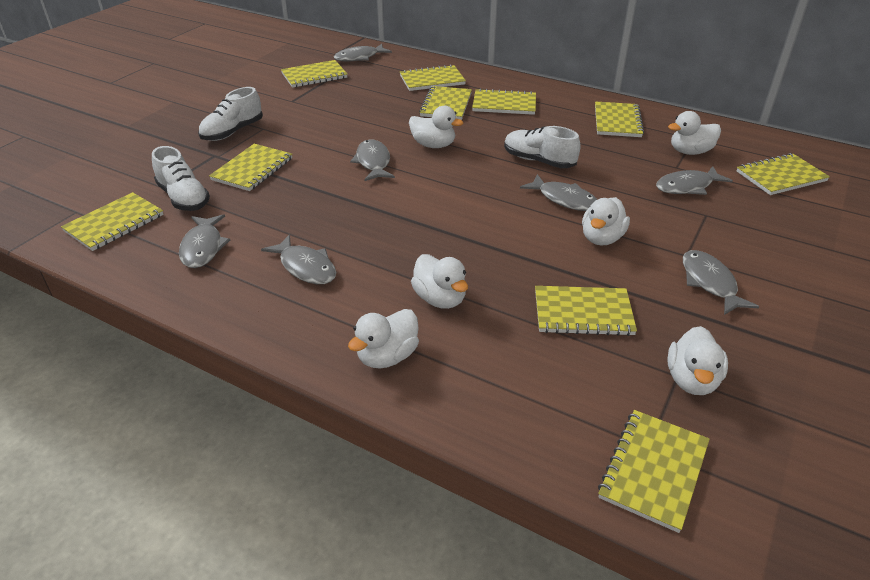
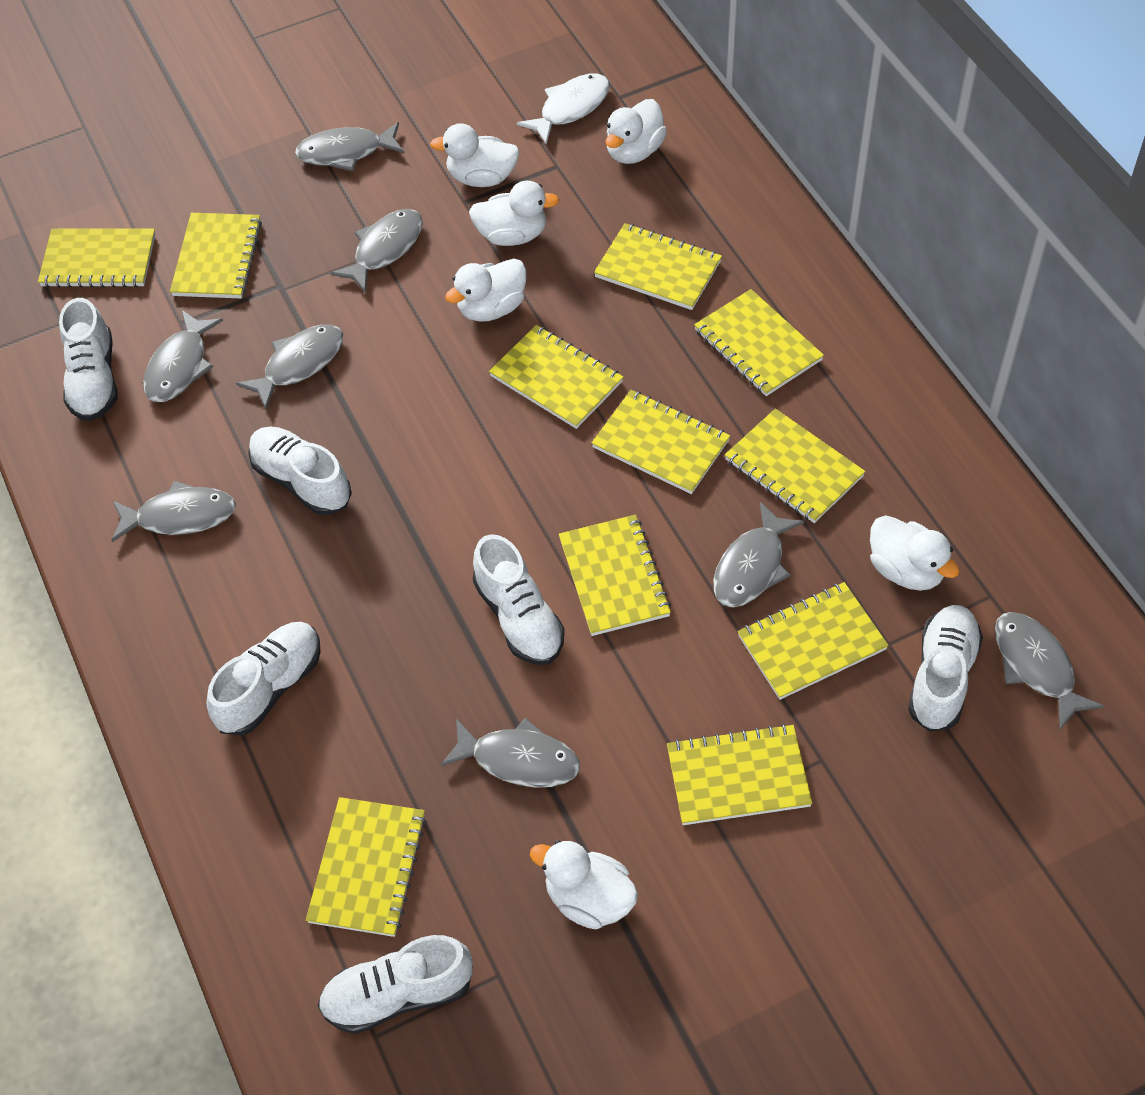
grey fish: 7 -> 8
white fish: 0 -> 1
white shoe: 3 -> 6
yellow notebook: 10 -> 11

